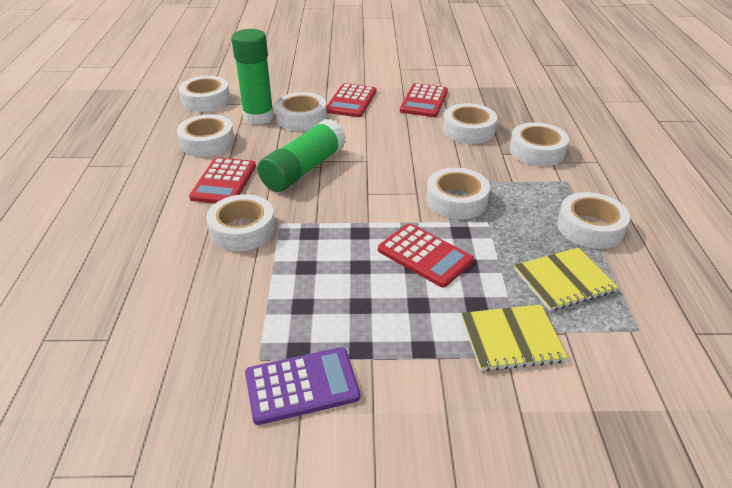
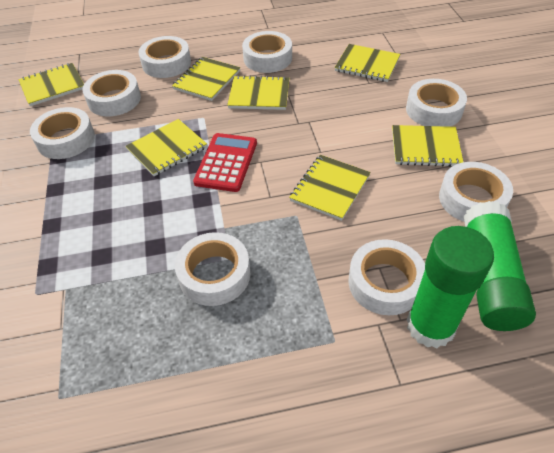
purple calculator: 1 -> 0
red calculator: 4 -> 1
yellow notebook: 2 -> 7

